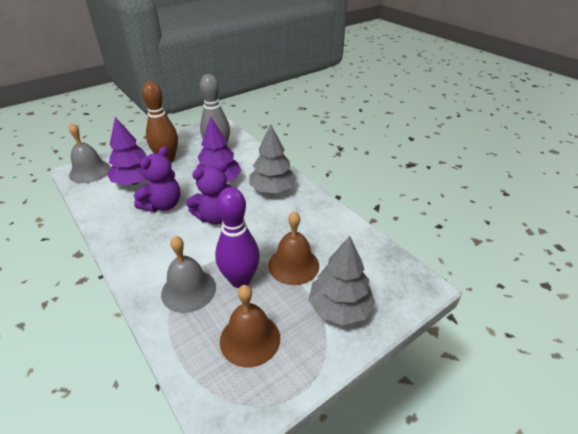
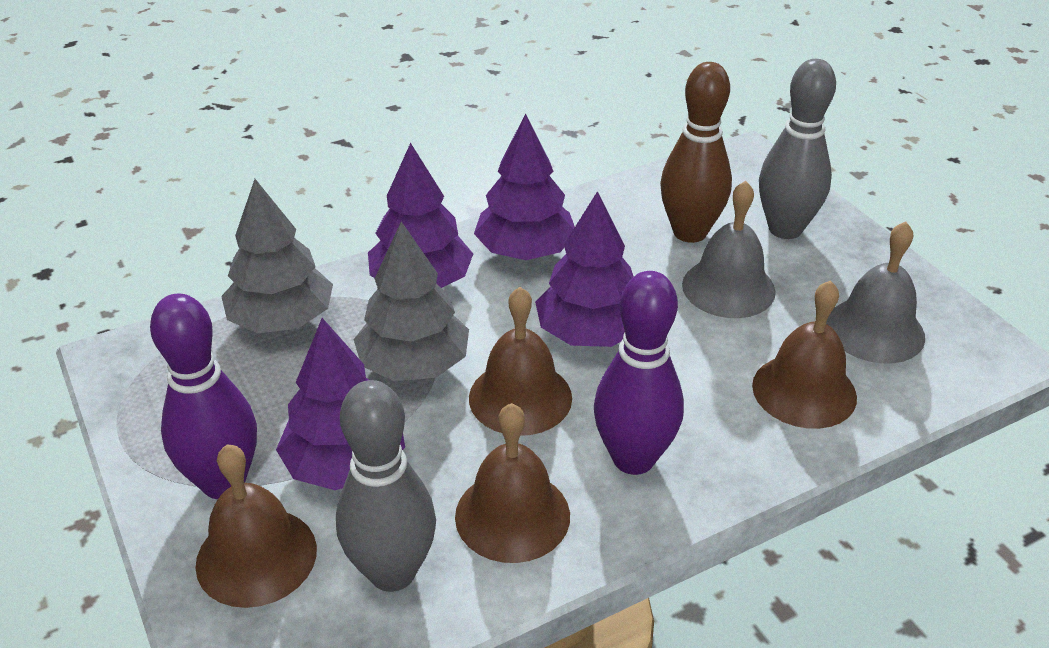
brown bell: 2 -> 4
grey bowling pin: 1 -> 2
purple bowling pin: 1 -> 2
purple teddy bear: 2 -> 0
purple tree: 2 -> 4

